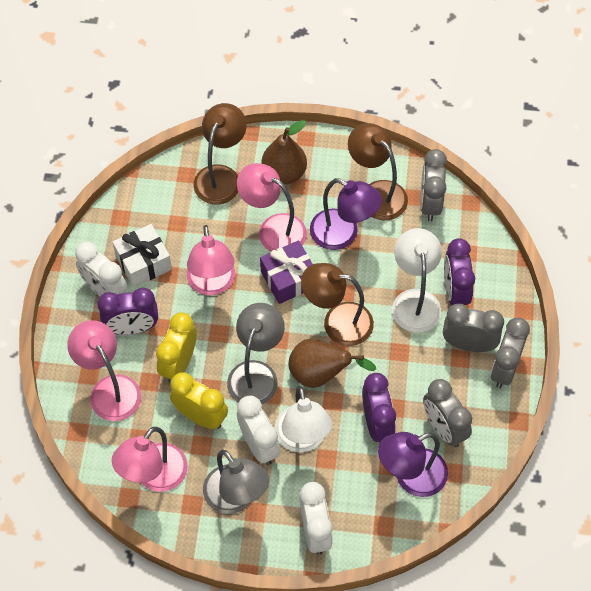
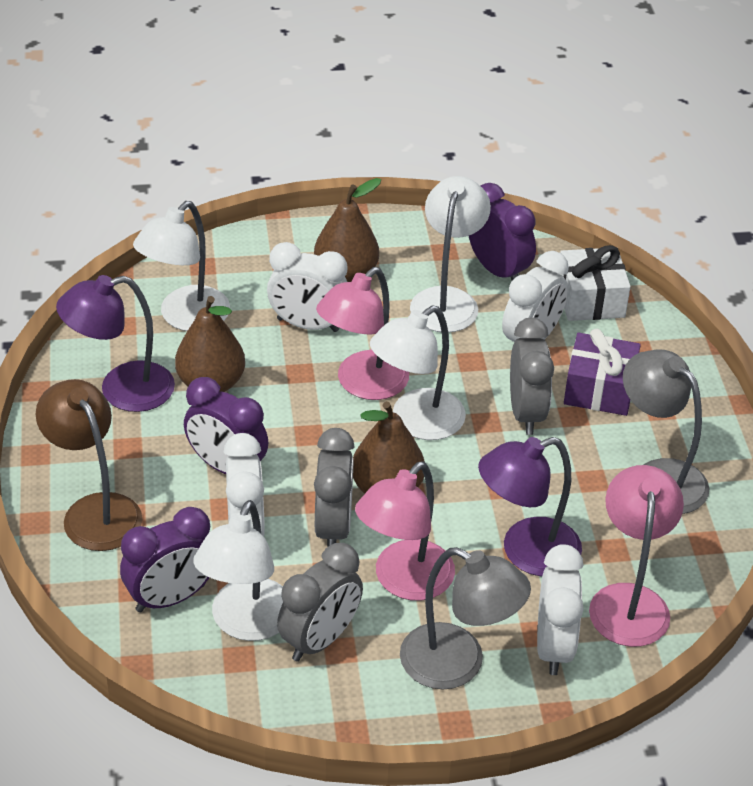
brown lamp: 3 -> 1
brown pear: 2 -> 3
grey clock: 4 -> 3
pink lamp: 4 -> 3
white clock: 3 -> 4
white lamp: 2 -> 4
yellow clock: 2 -> 0

